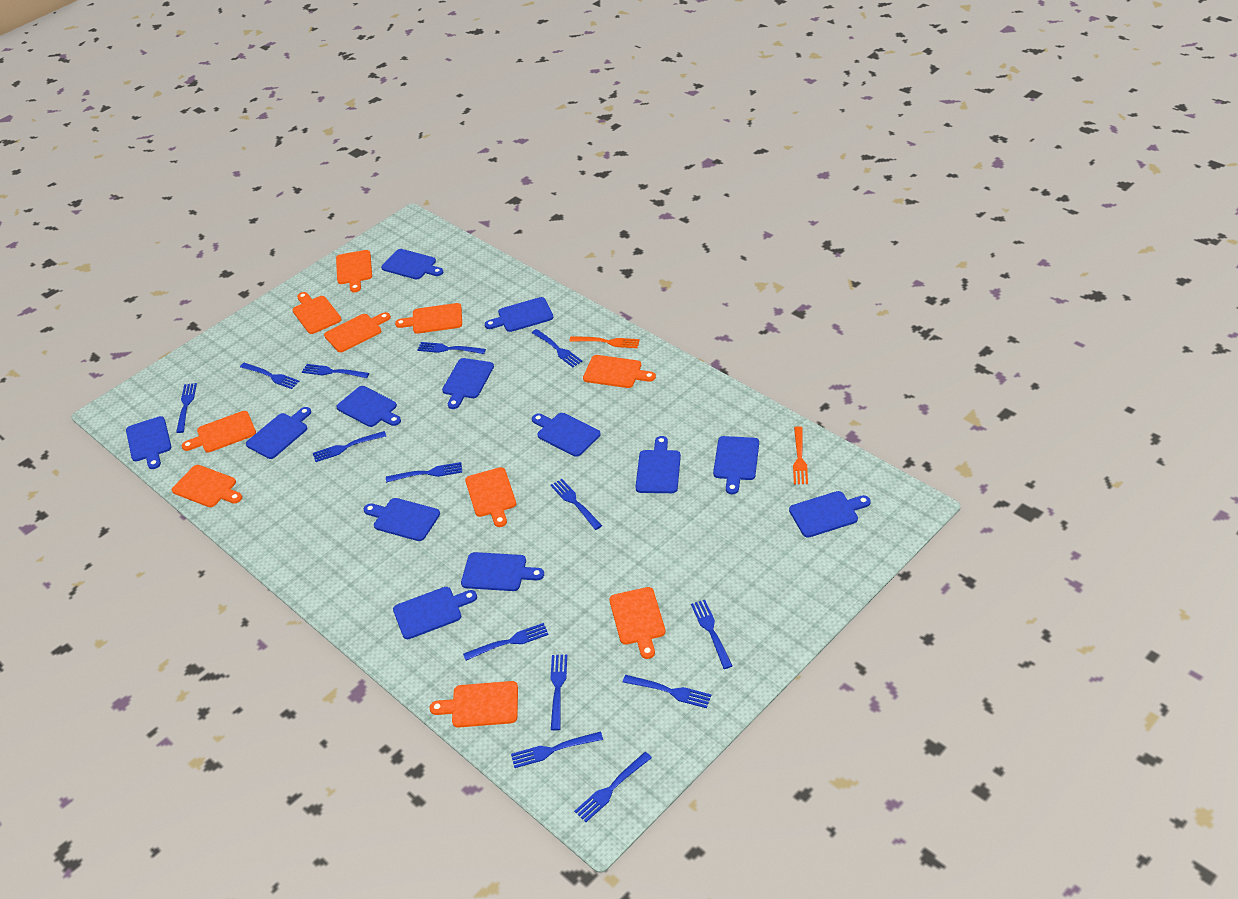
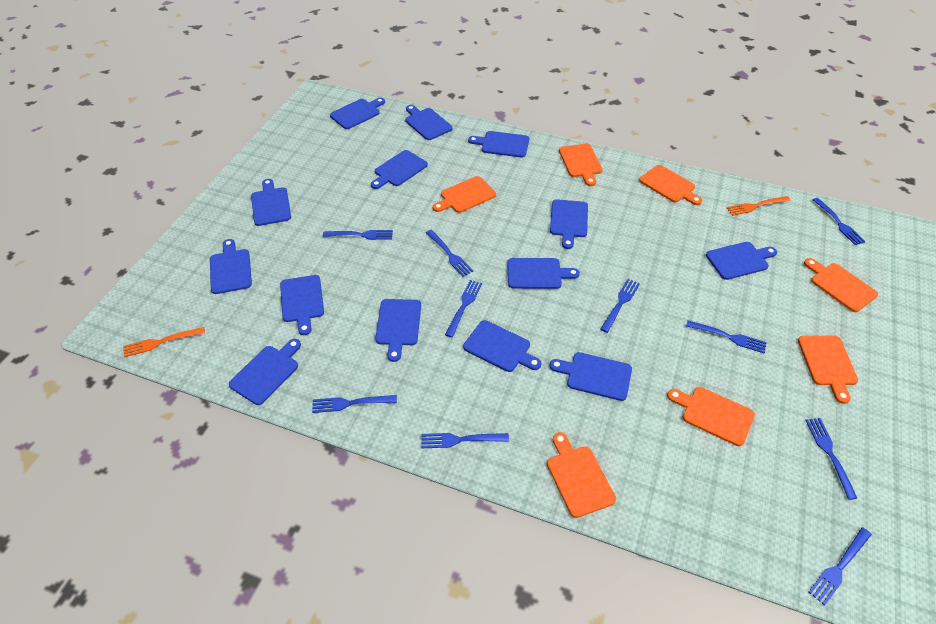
blue cutting board: 13 -> 14
blue fork: 14 -> 10
orange cutting board: 10 -> 7

